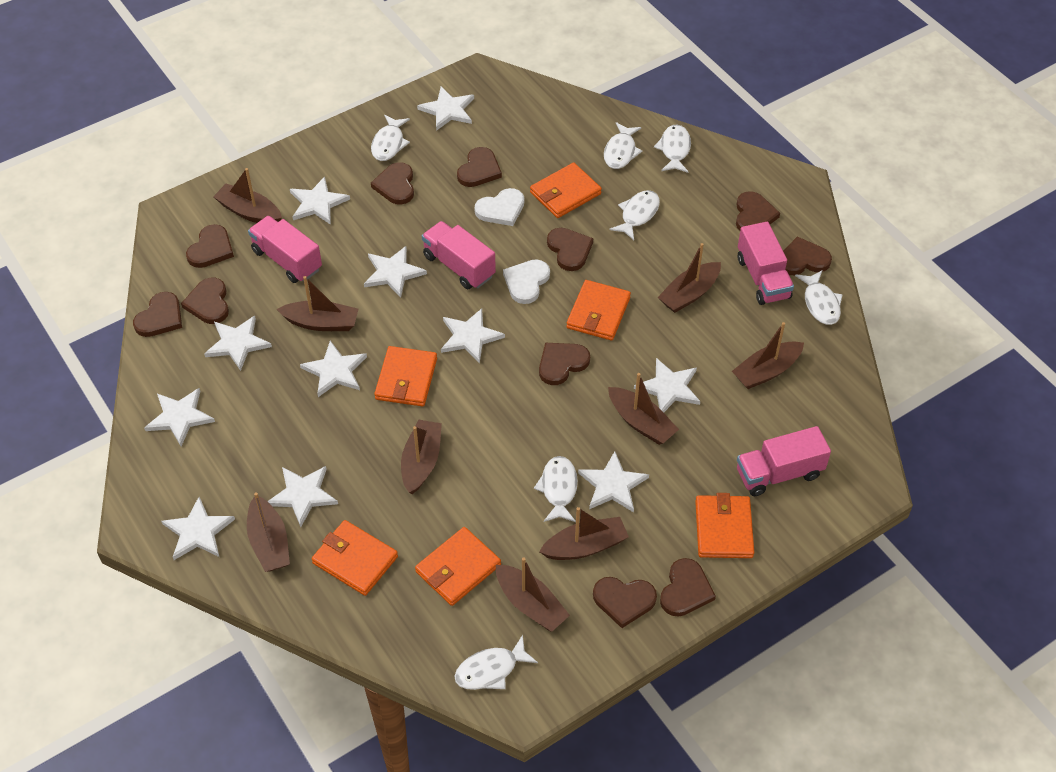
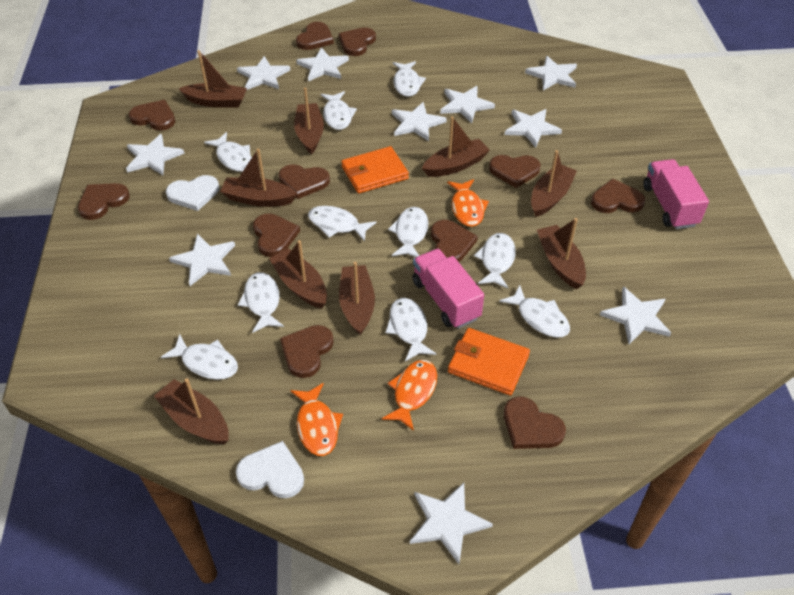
orange fish: 0 -> 3
orange wallet: 6 -> 2
pink truck: 4 -> 2
white fish: 7 -> 10
white star: 11 -> 10

